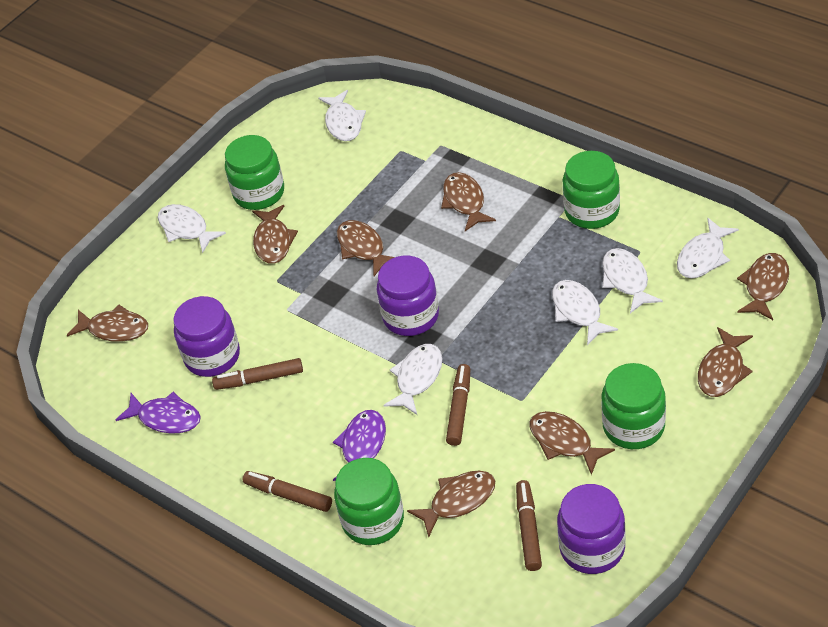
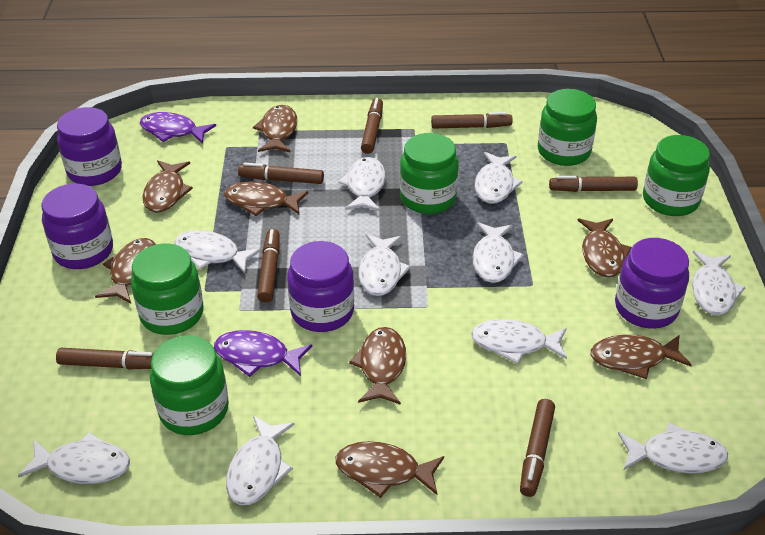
brown marker: 4 -> 7
green jar: 4 -> 5
purple jar: 3 -> 4
white fish: 6 -> 10

